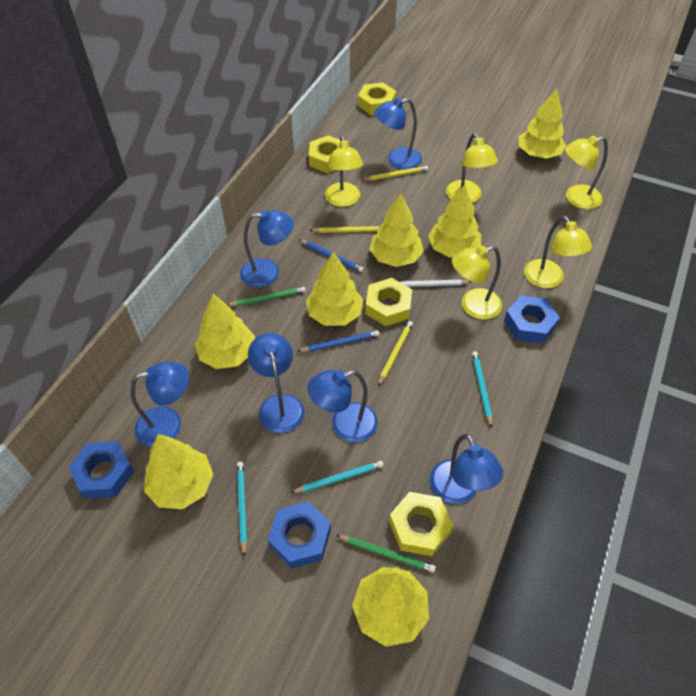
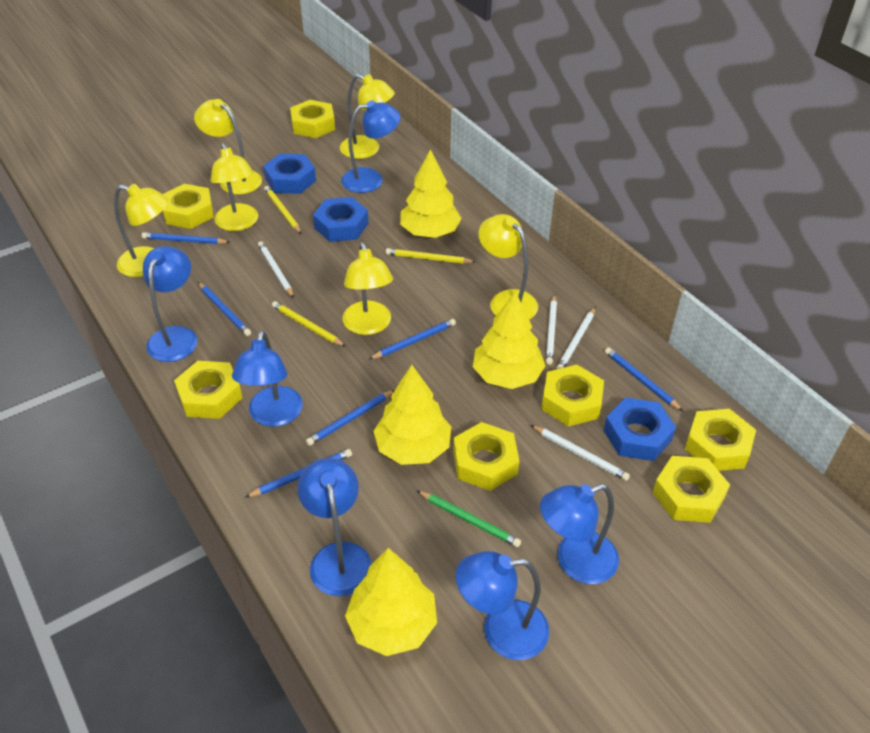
blue pencil: 2 -> 6
green pencil: 2 -> 1
turquoise pencil: 3 -> 0
white pencil: 1 -> 4
yellow lamp: 5 -> 6
yellow nut: 4 -> 7
yellow tree: 7 -> 4

